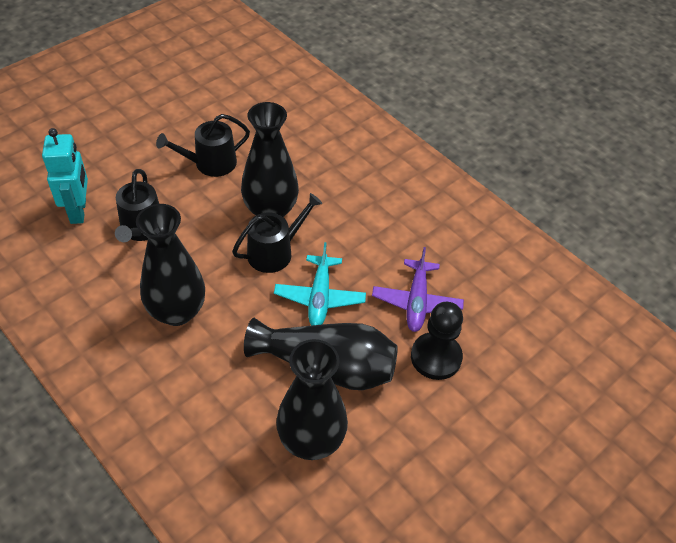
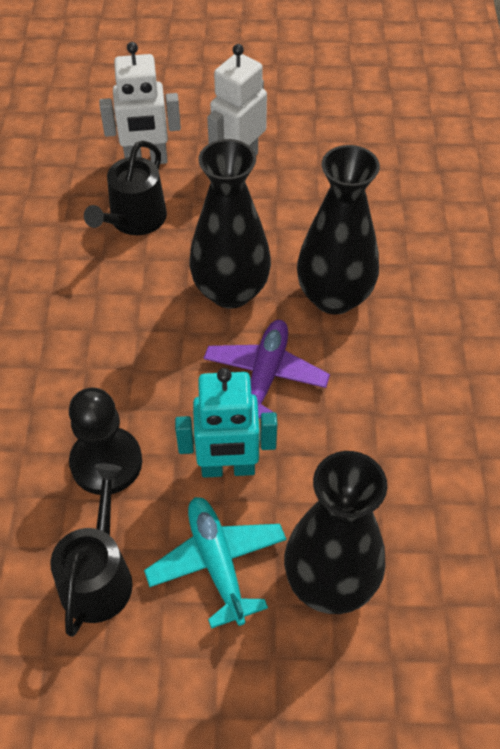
black vase: 4 -> 3
black watering can: 3 -> 2
white robot: 0 -> 2

